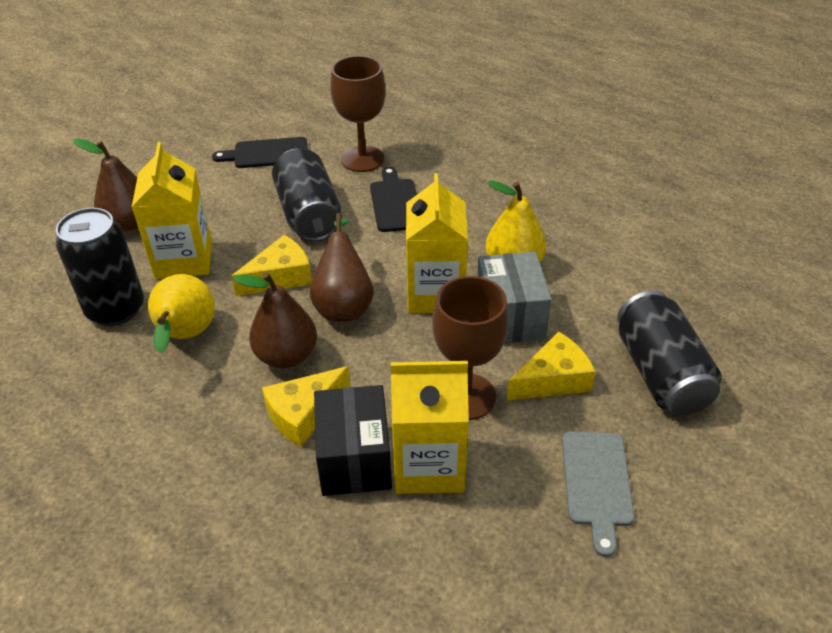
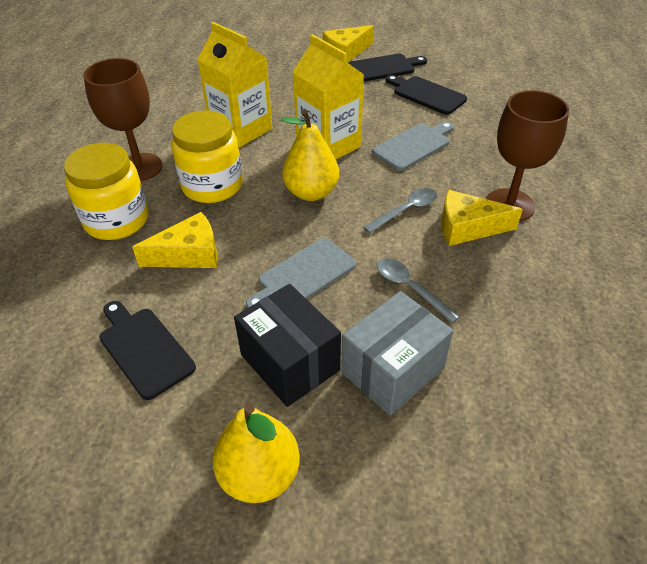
black can: 3 -> 0
black cutting board: 2 -> 3
brown pear: 3 -> 0
grey cutting board: 1 -> 2
grey spoon: 0 -> 2
yellow carton: 3 -> 2
yellow jar: 0 -> 2

